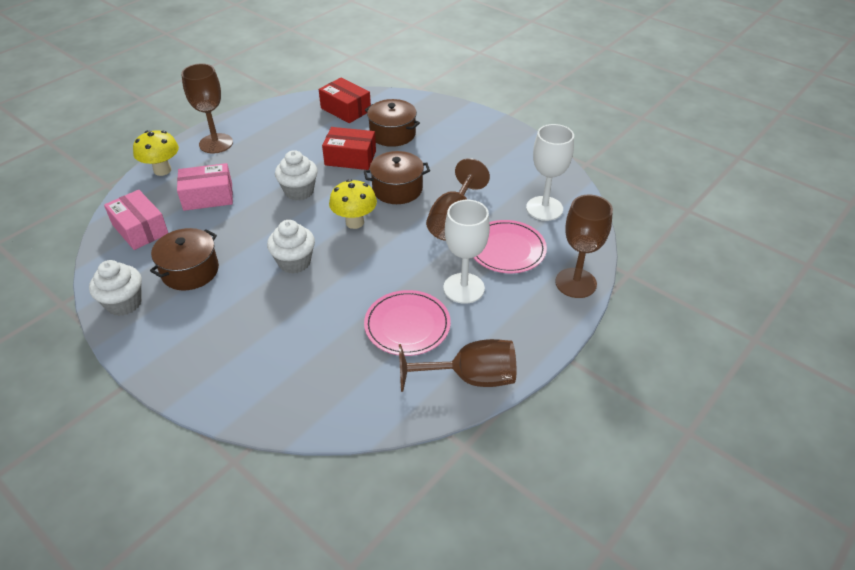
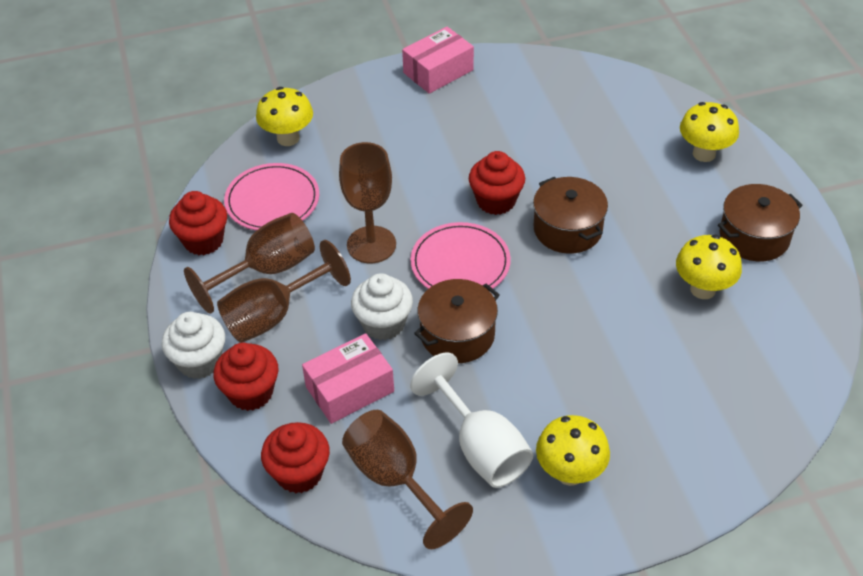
red box: 2 -> 0
red cupcake: 0 -> 4
white cupcake: 3 -> 2
white goblet: 2 -> 1
yellow mushroom: 2 -> 4

